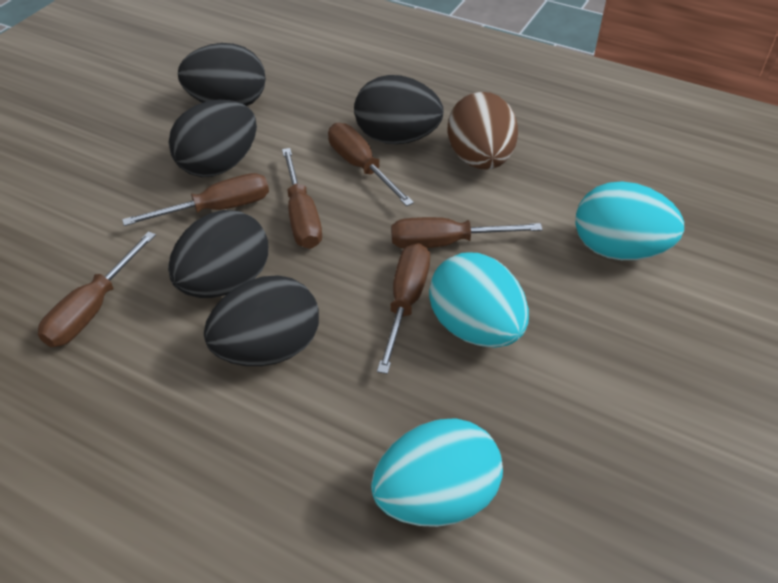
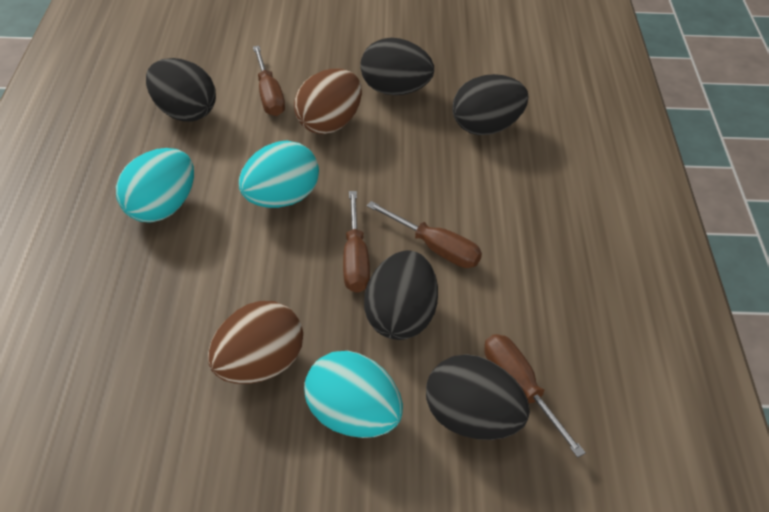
brown egg: 1 -> 2
brown screwdriver: 6 -> 4

